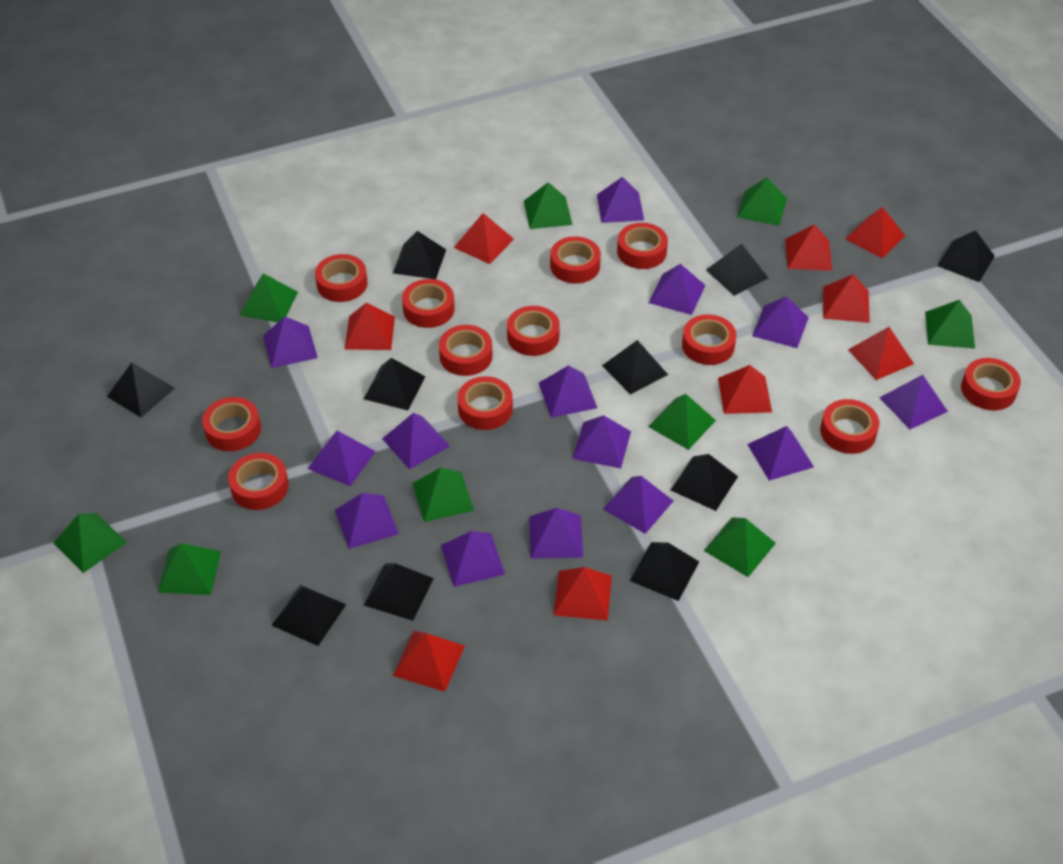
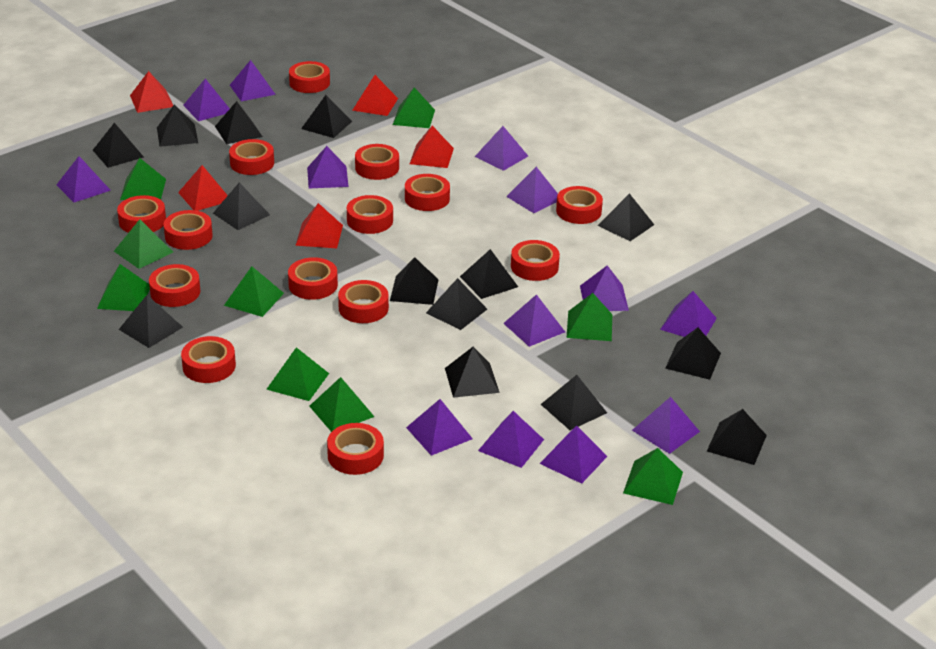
black pyramid: 10 -> 14
purple pyramid: 14 -> 13
red pyramid: 9 -> 5
red tape: 12 -> 14

